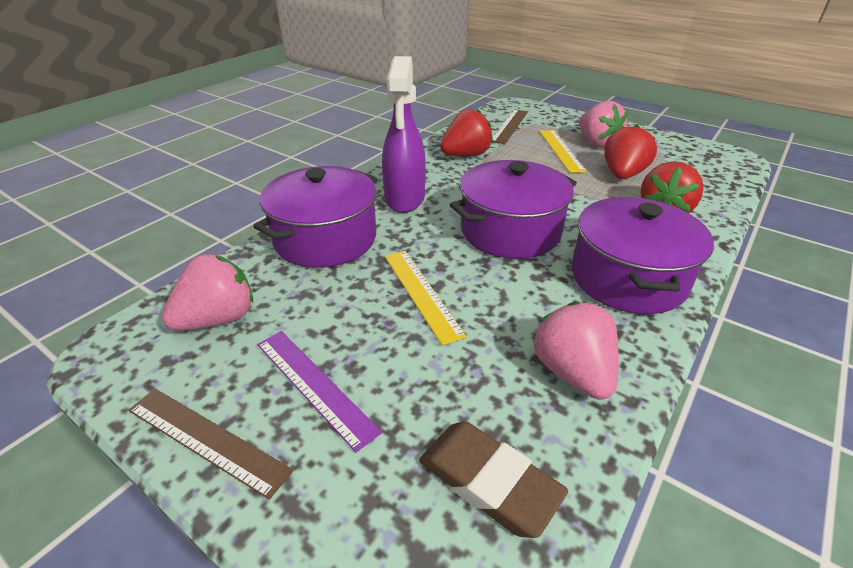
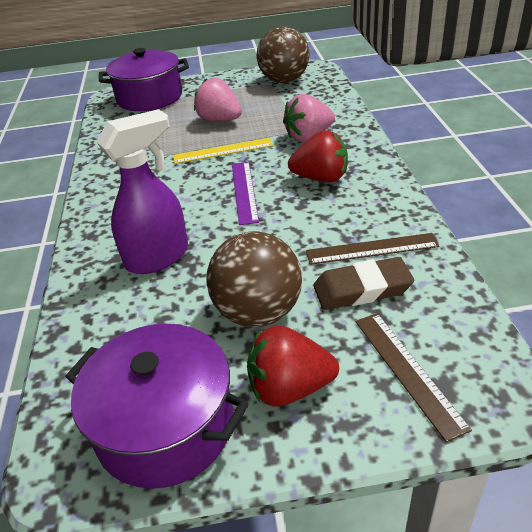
brown ball: 0 -> 2
pink strawberry: 3 -> 2
purple pot: 3 -> 2
red strawberry: 3 -> 2
yellow ruler: 2 -> 1

